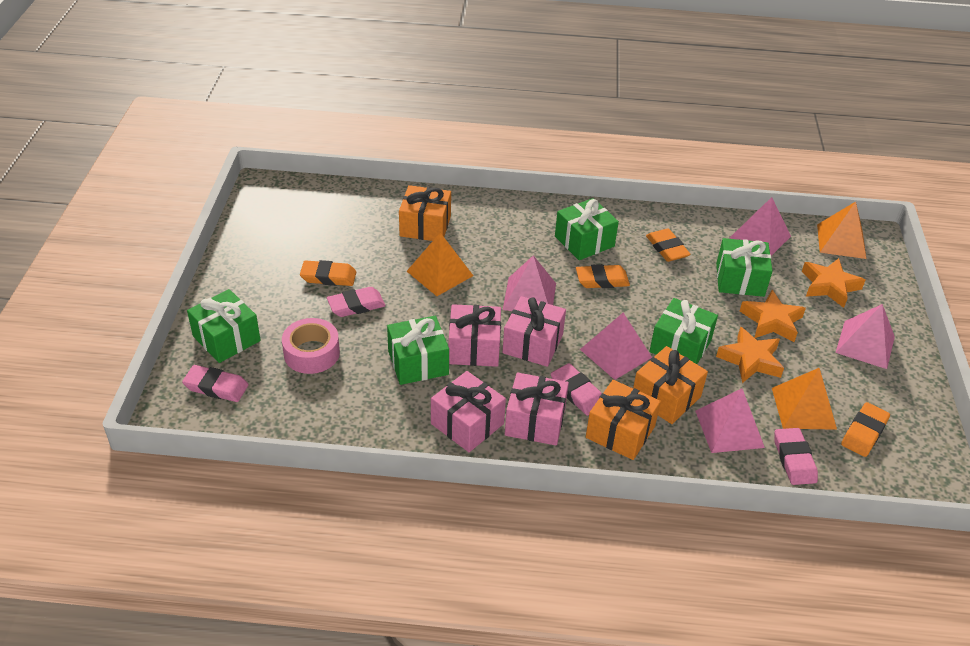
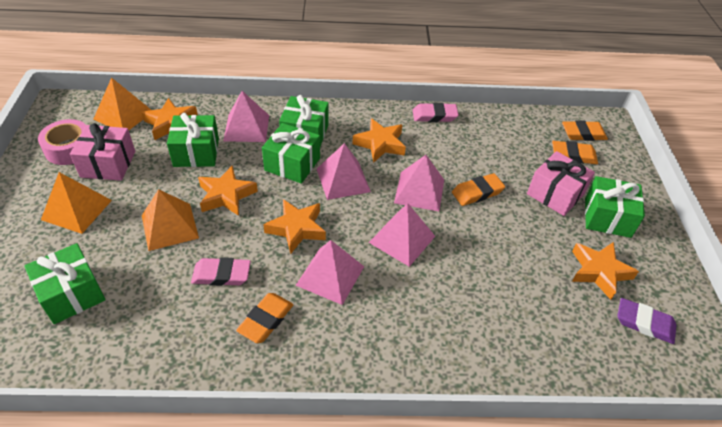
orange gift: 3 -> 0
orange star: 3 -> 5
pink eraser: 4 -> 2
pink gift: 4 -> 2
purple eraser: 0 -> 1

